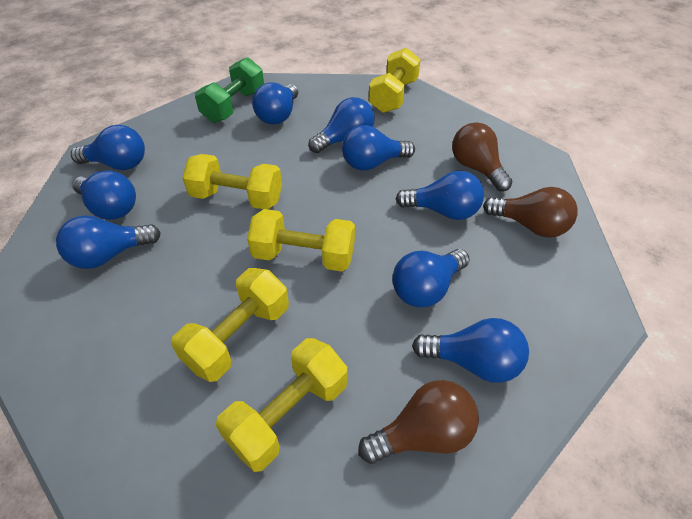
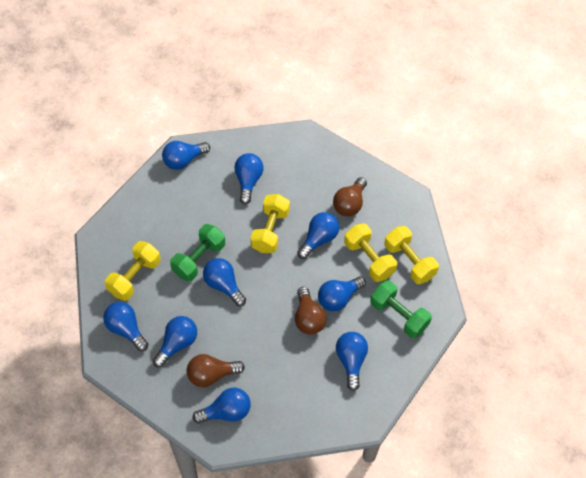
green dumbbell: 1 -> 2
yellow dumbbell: 5 -> 4

